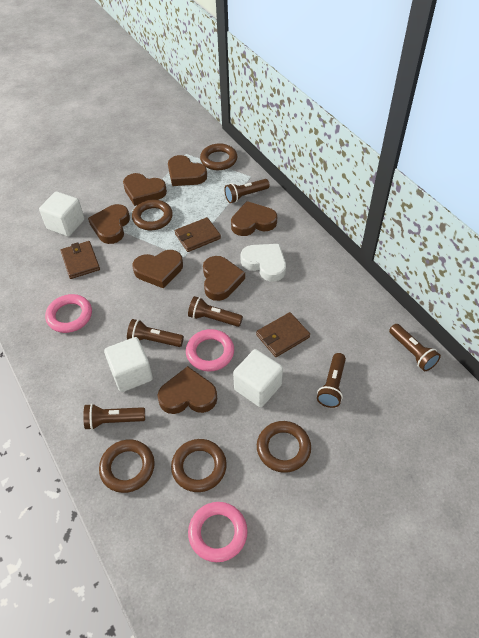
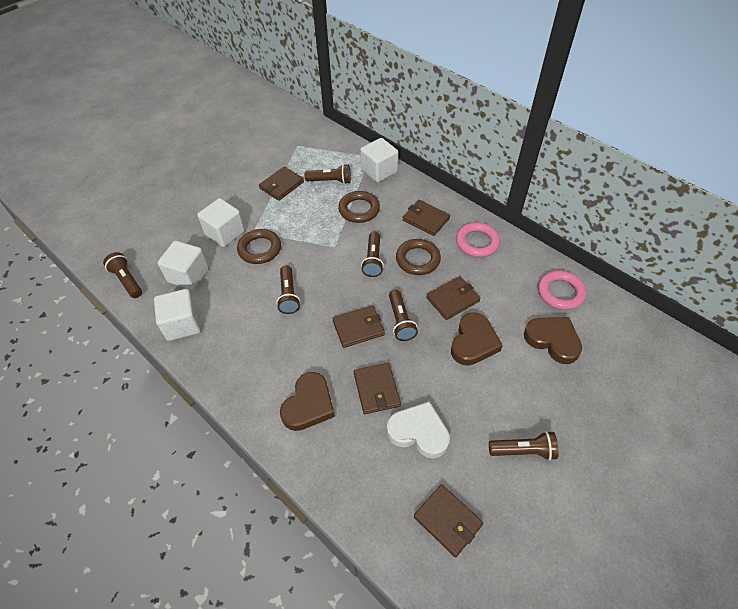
brown heart: 7 -> 3
brown ring: 5 -> 3
brown wallet: 3 -> 6
pink ring: 3 -> 2
white cube: 3 -> 4

